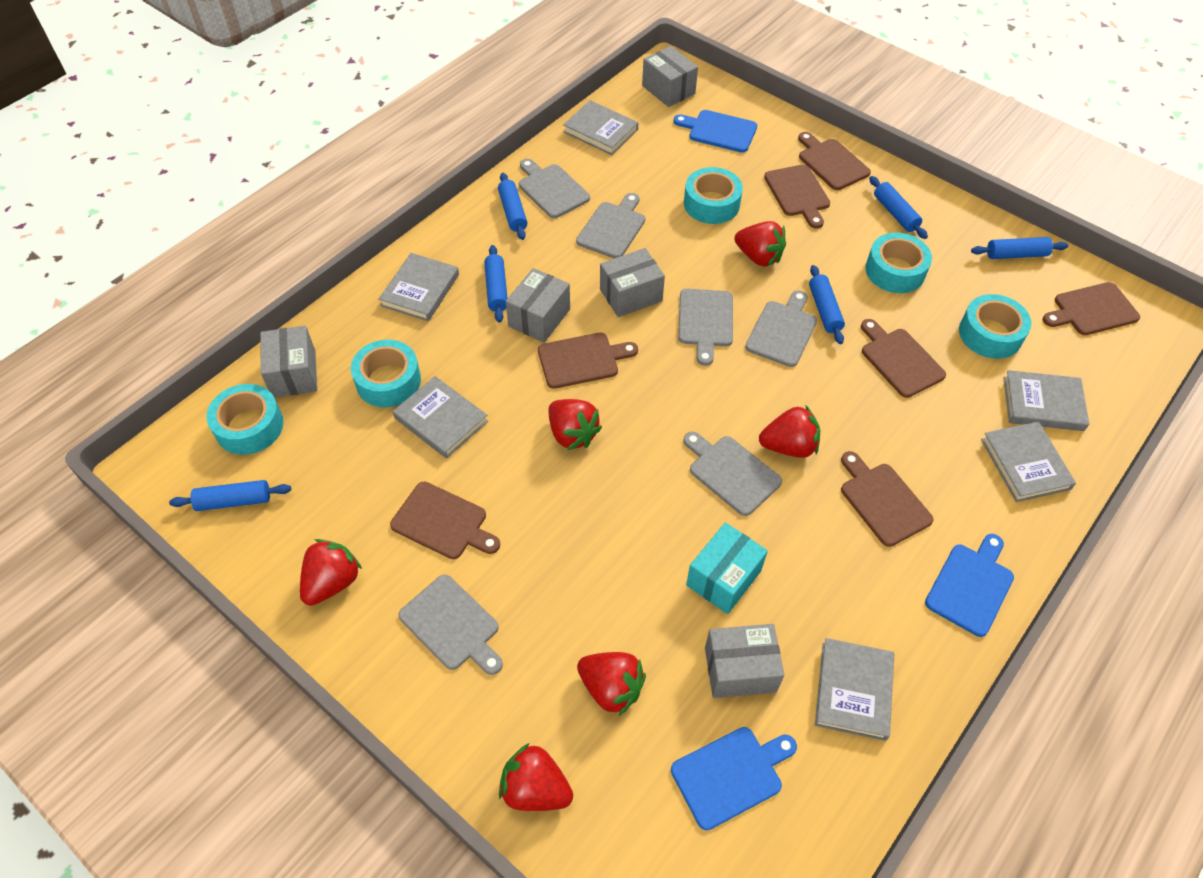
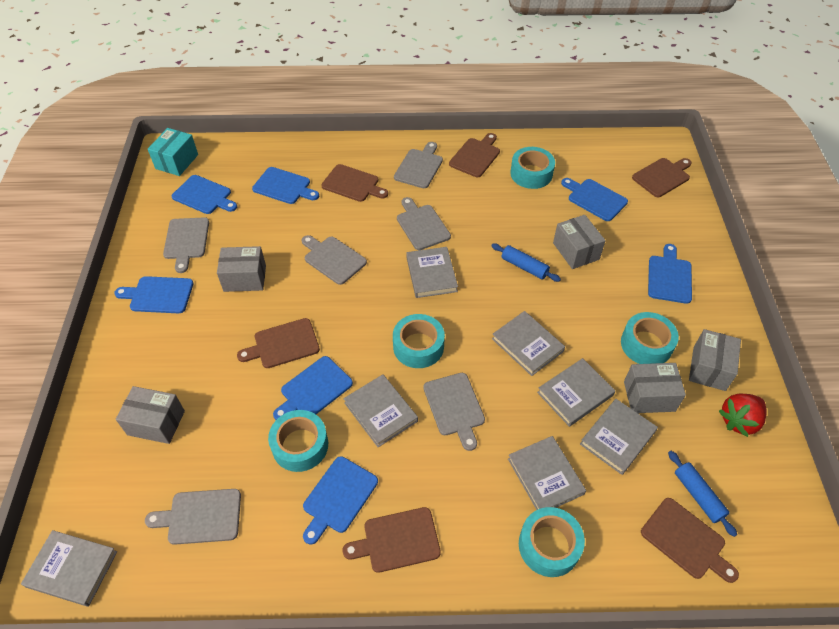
blue cutting board: 3 -> 7
blue rolling pin: 6 -> 2
brown cutting board: 7 -> 6
grey book: 6 -> 7
red strawberry: 6 -> 1

